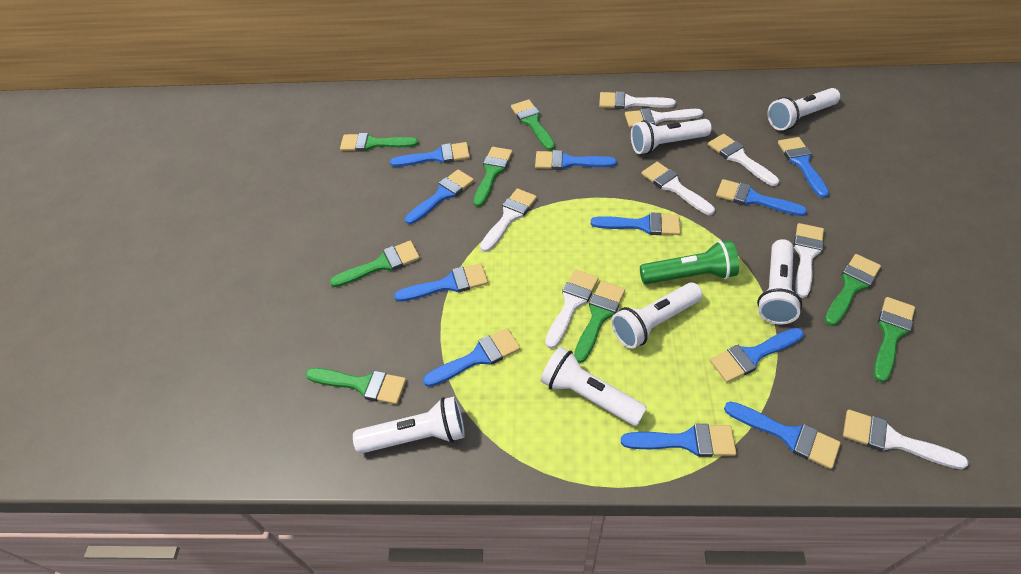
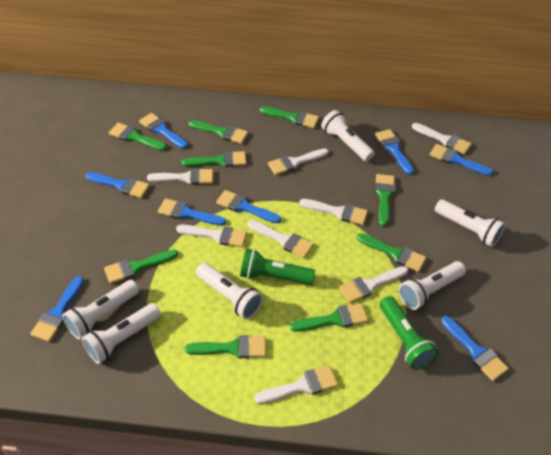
blue brush: 11 -> 8
green brush: 8 -> 9
green flashlight: 1 -> 2

